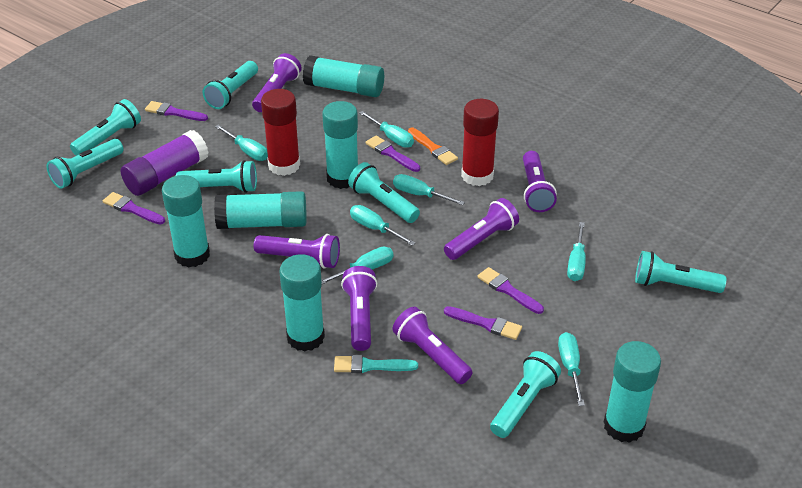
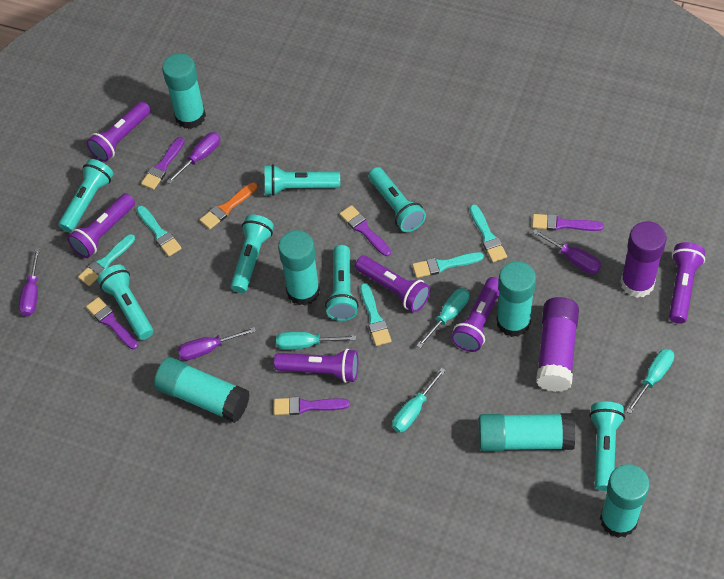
purple glue stick: 1 -> 2
purple screwdriver: 0 -> 4
red glue stick: 2 -> 0
turquoise brush: 1 -> 5
turquoise screwdriver: 7 -> 4

